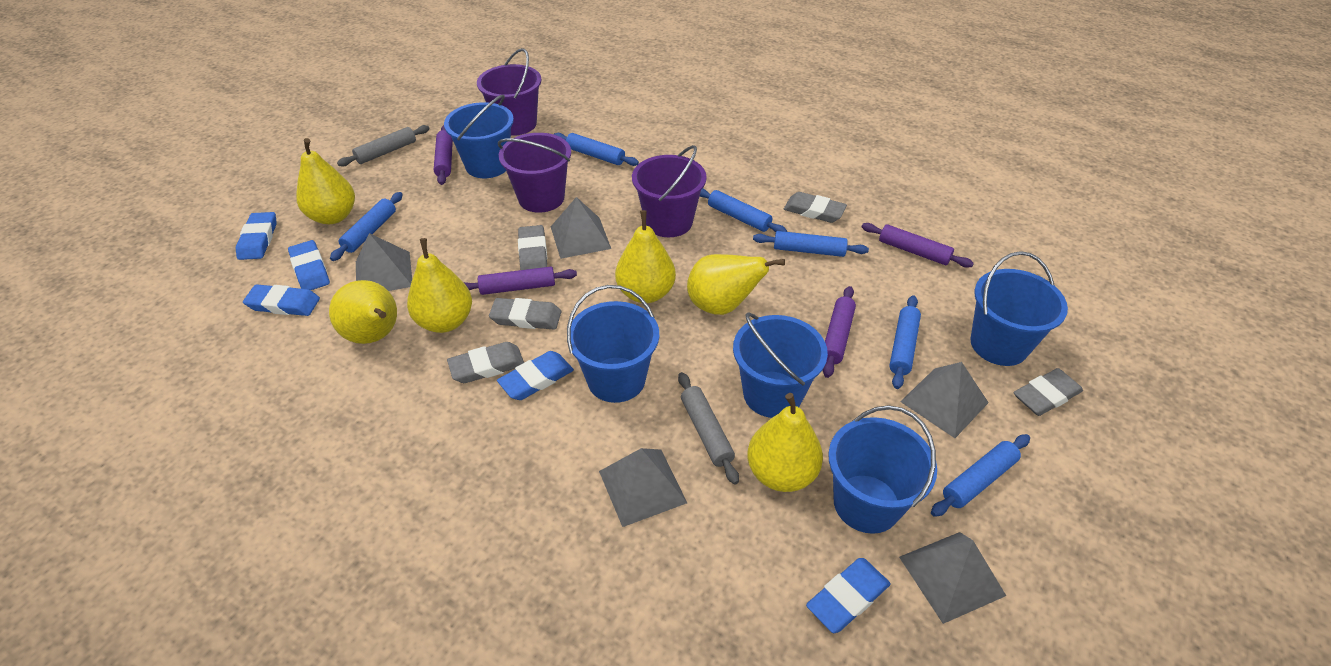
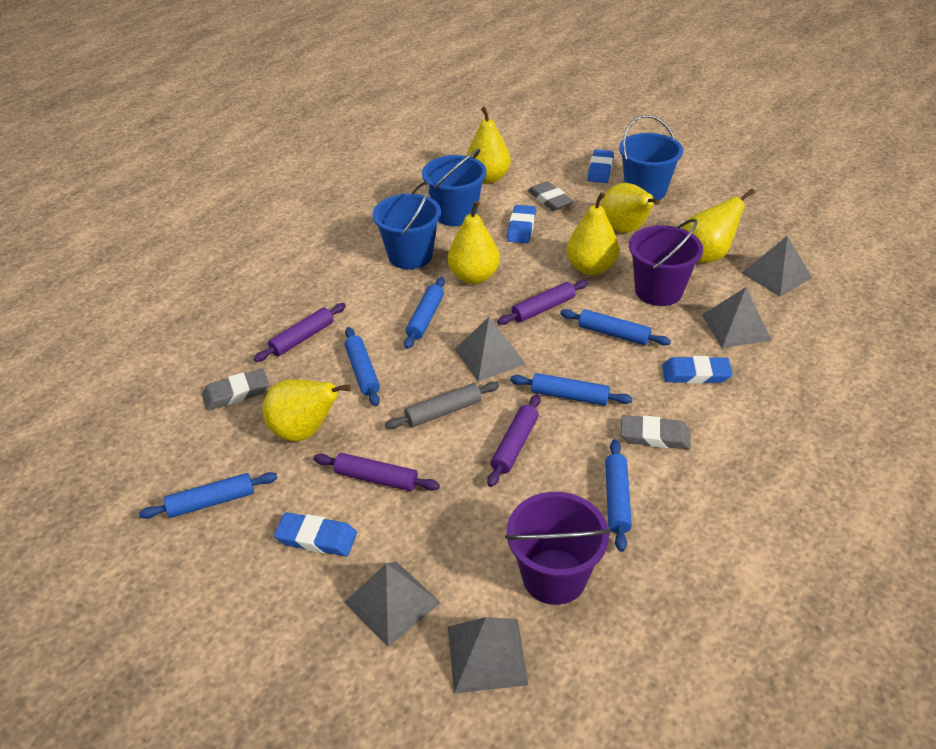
blue bucket: 5 -> 3
blue eraser: 5 -> 4
grey eraser: 5 -> 3
grey rolling pin: 2 -> 1
purple bucket: 3 -> 2

